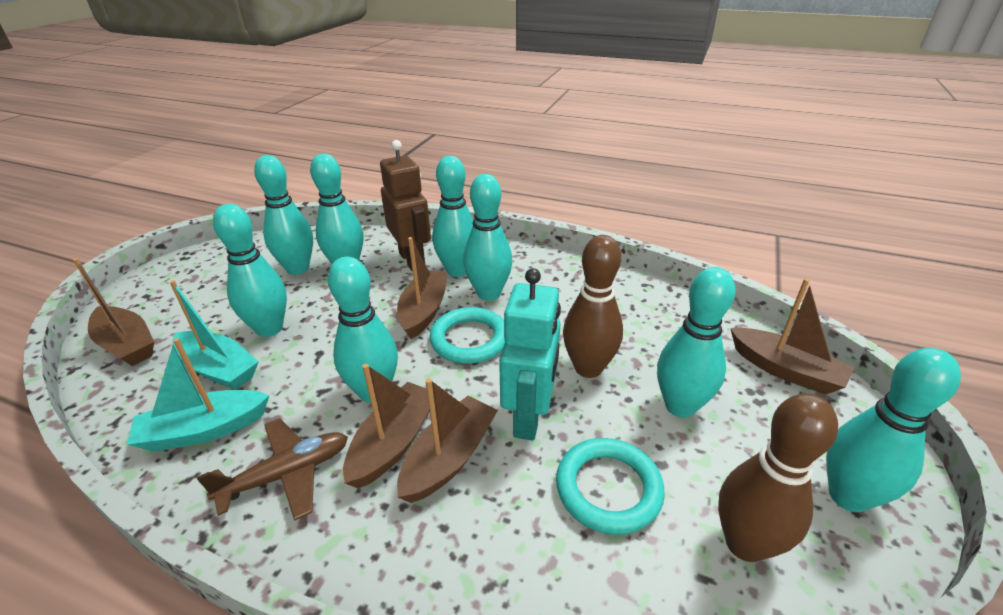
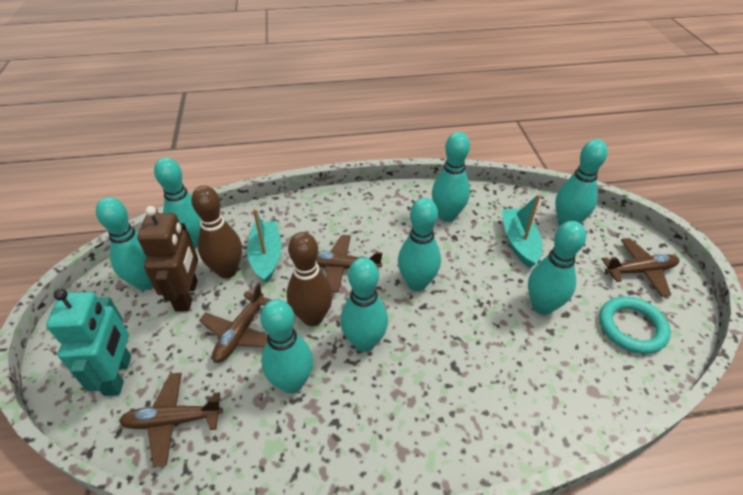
brown boat: 5 -> 0
brown plane: 1 -> 4
turquoise ring: 2 -> 1

